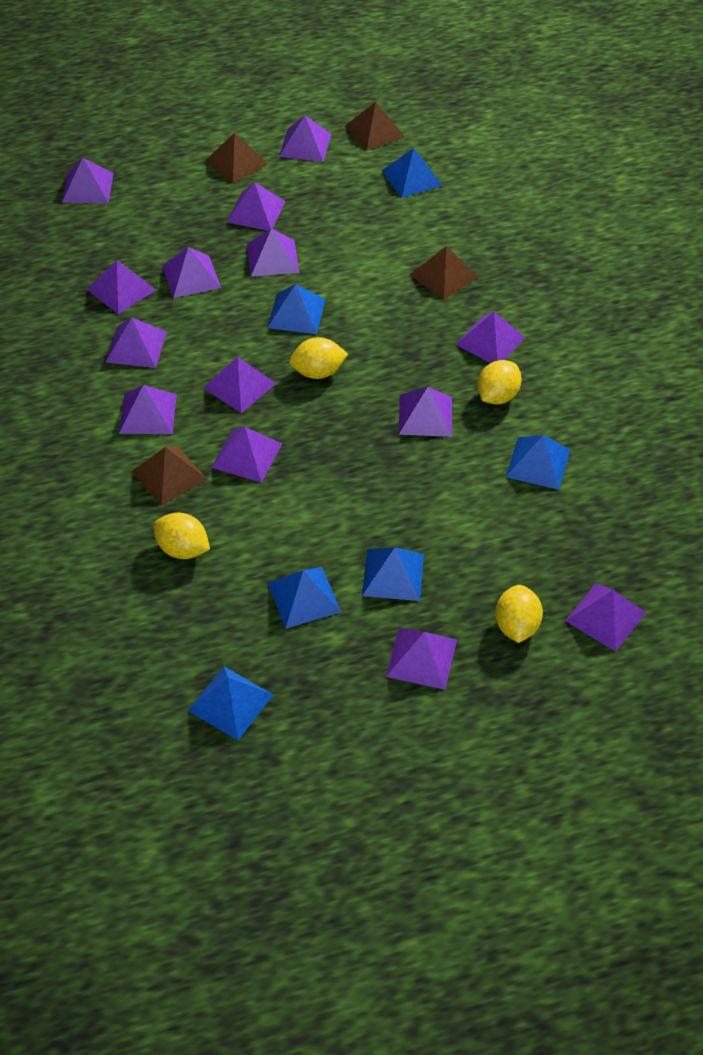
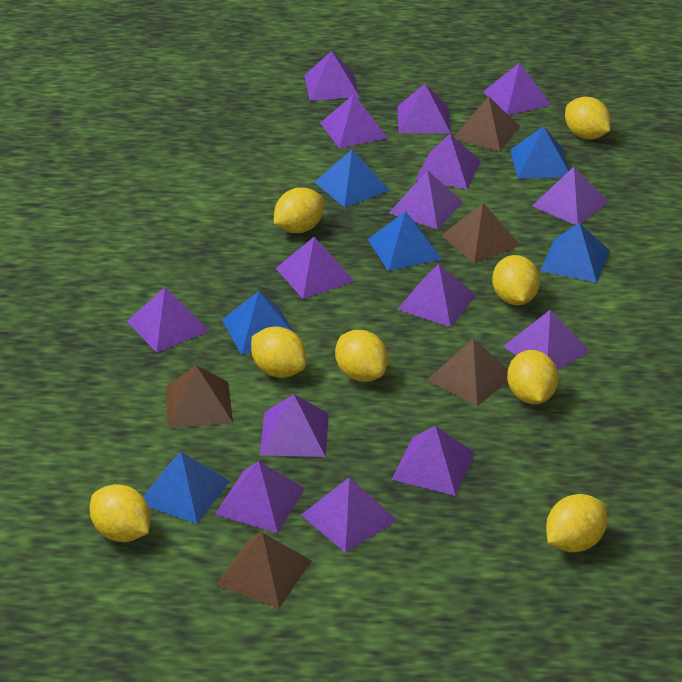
brown pyramid: 4 -> 5
purple pyramid: 14 -> 15
yellow lemon: 4 -> 8

